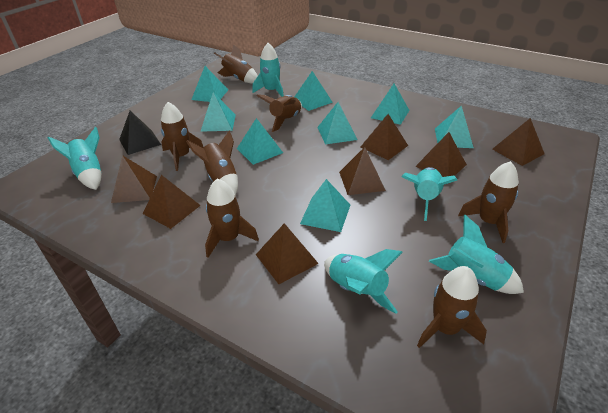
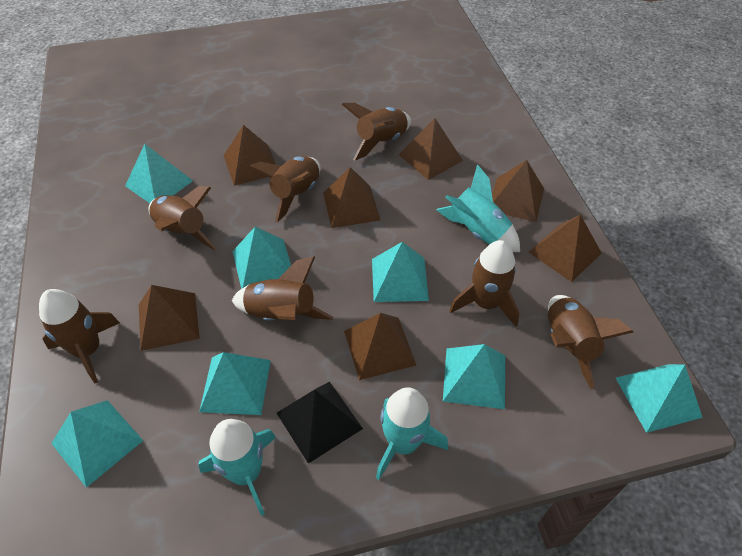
turquoise pyramid: 8 -> 7
turquoise rocket: 5 -> 3

